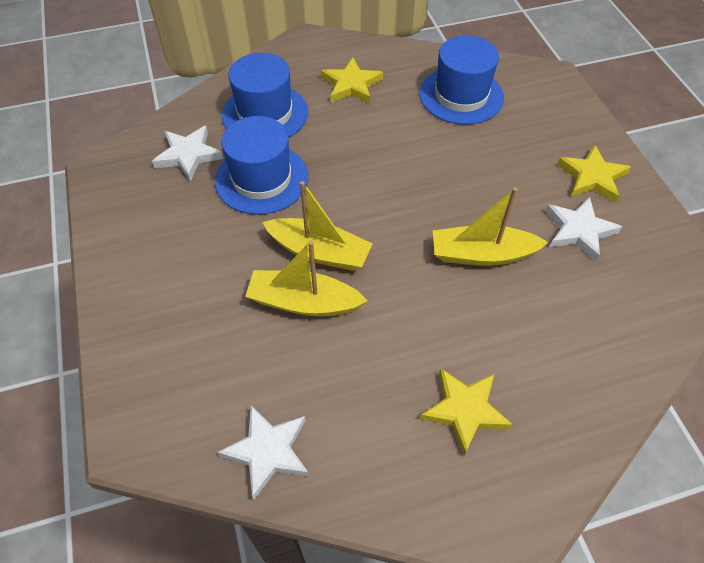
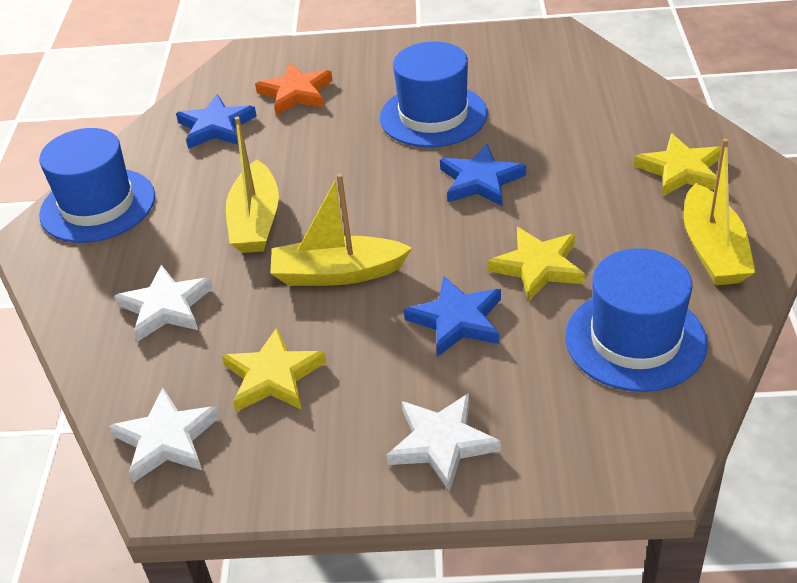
blue star: 0 -> 3
orange star: 0 -> 1

